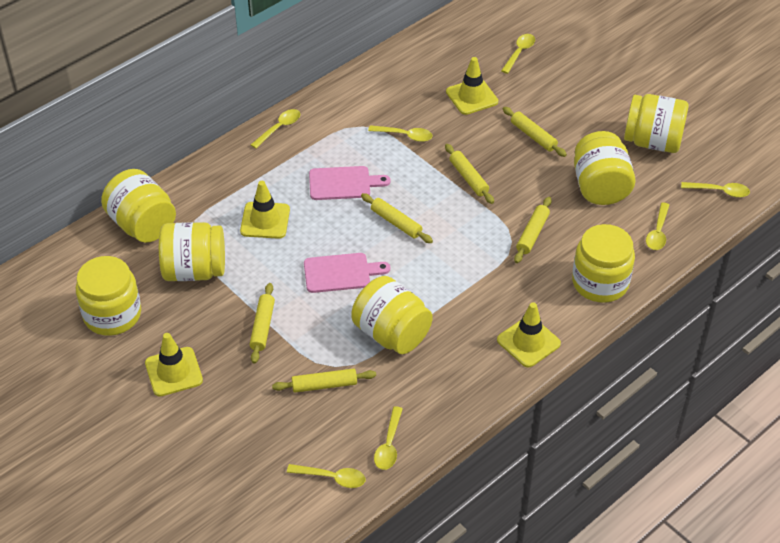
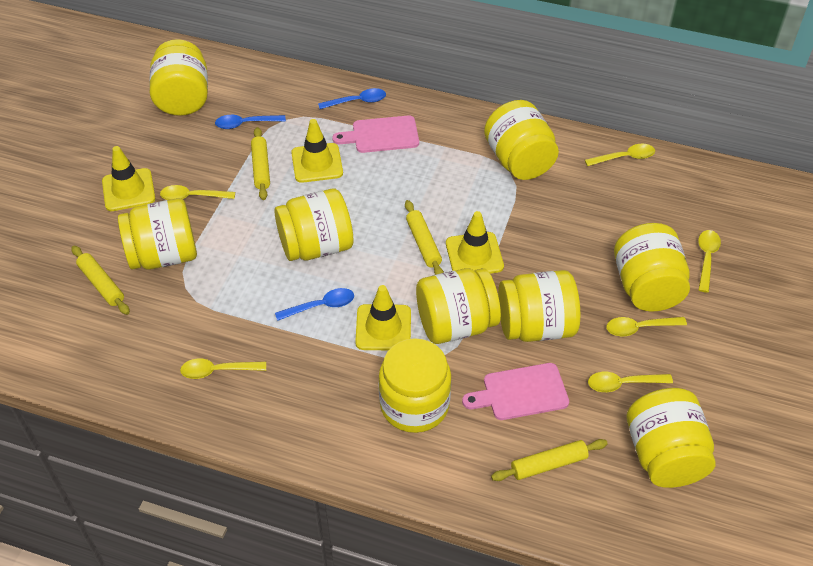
blue spoon: 0 -> 3
yellow jar: 7 -> 9
yellow rolling pin: 6 -> 4
yellow spoon: 7 -> 6

